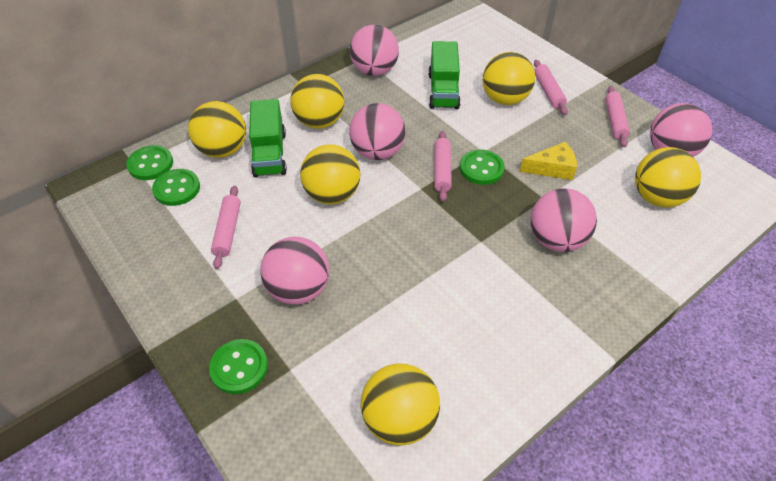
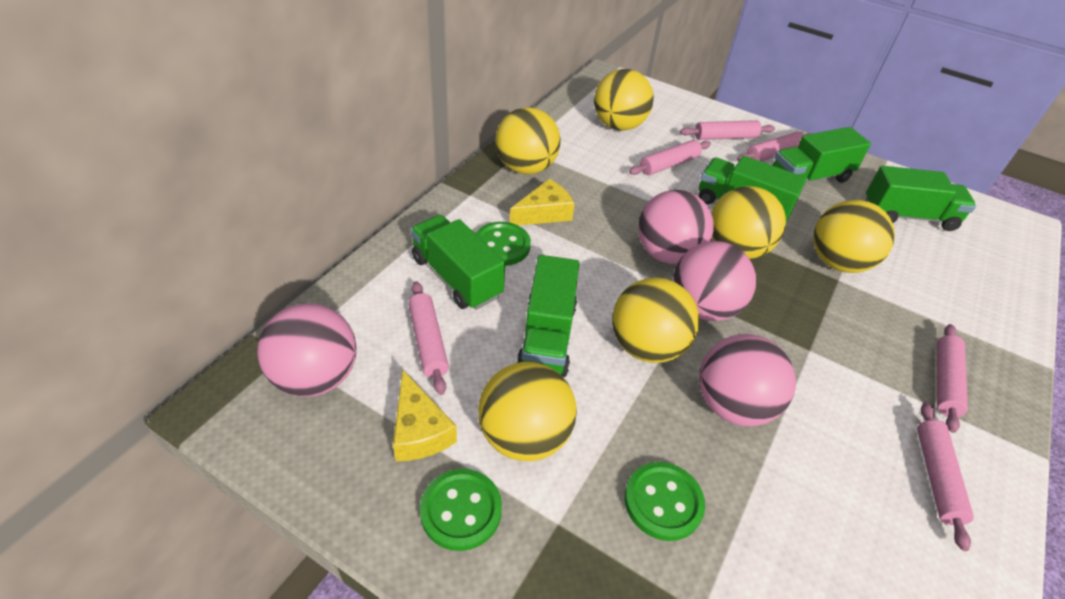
green button: 4 -> 3
green truck: 2 -> 5
pink ball: 5 -> 4
pink rolling pin: 4 -> 6
yellow cheese: 1 -> 2

